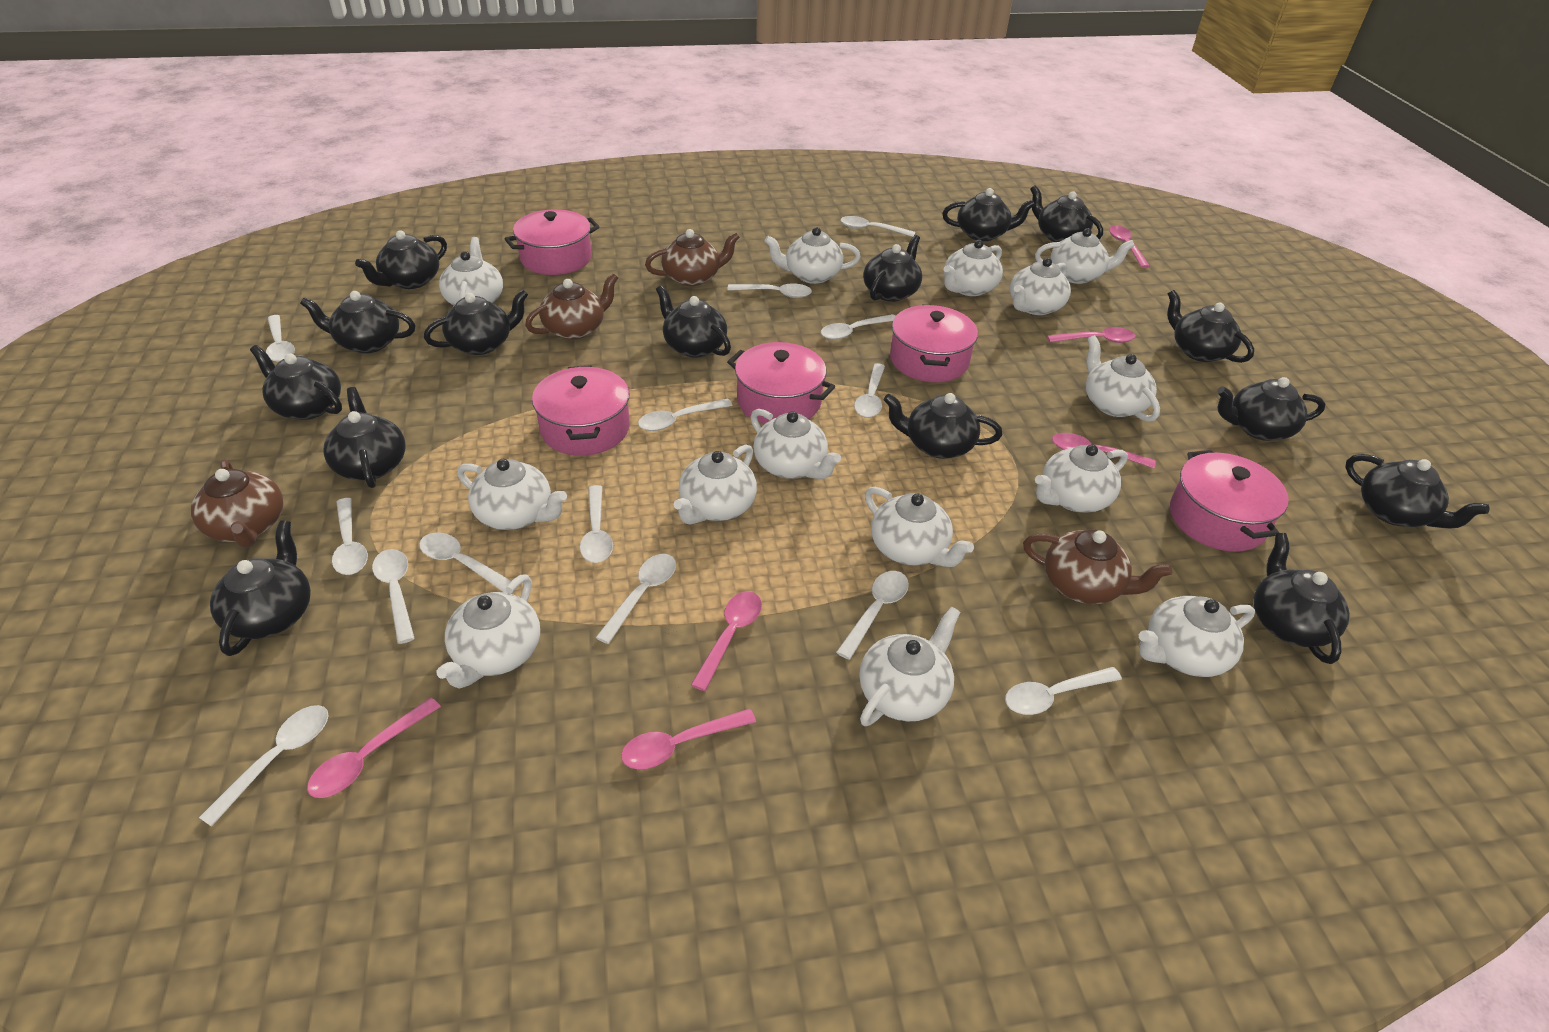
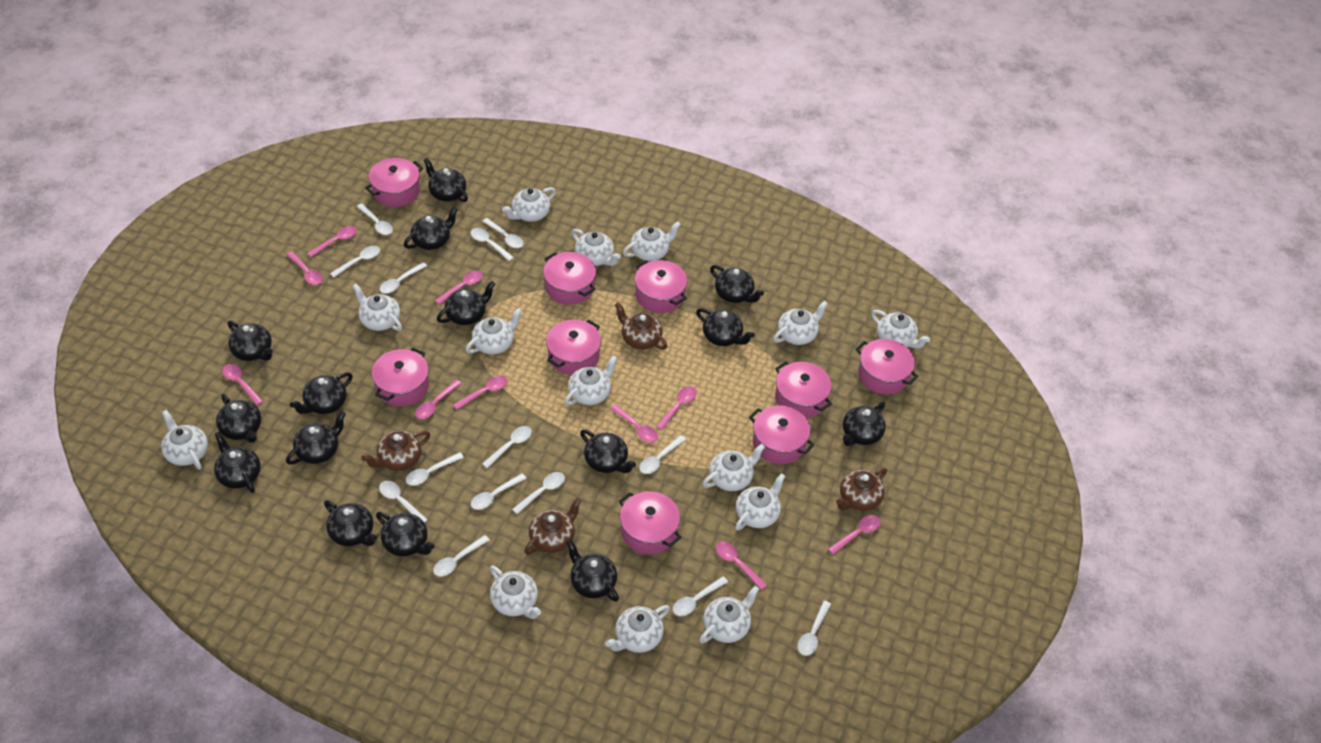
pink pot: 5 -> 9
pink spoon: 6 -> 10

